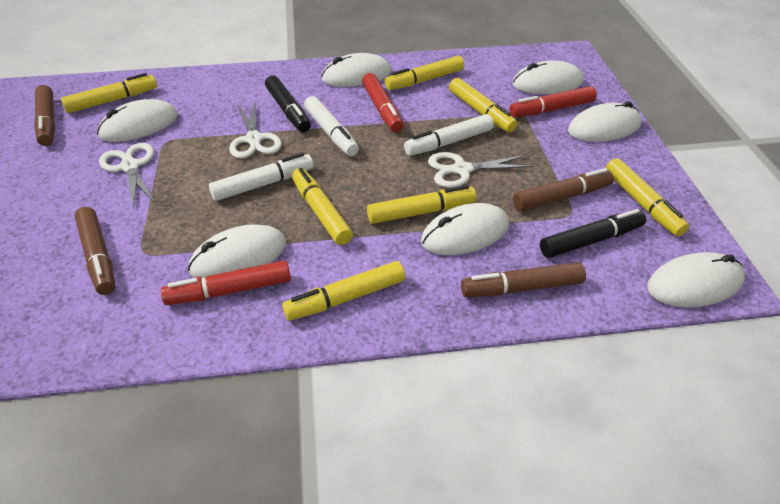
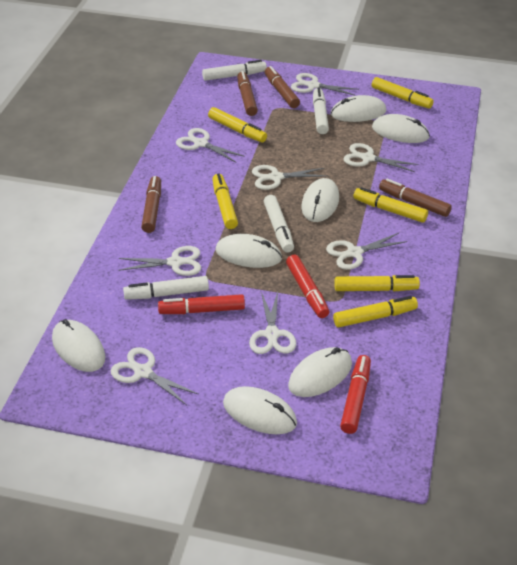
black marker: 2 -> 0
white marker: 3 -> 4
white scissors: 3 -> 8
yellow marker: 7 -> 6

